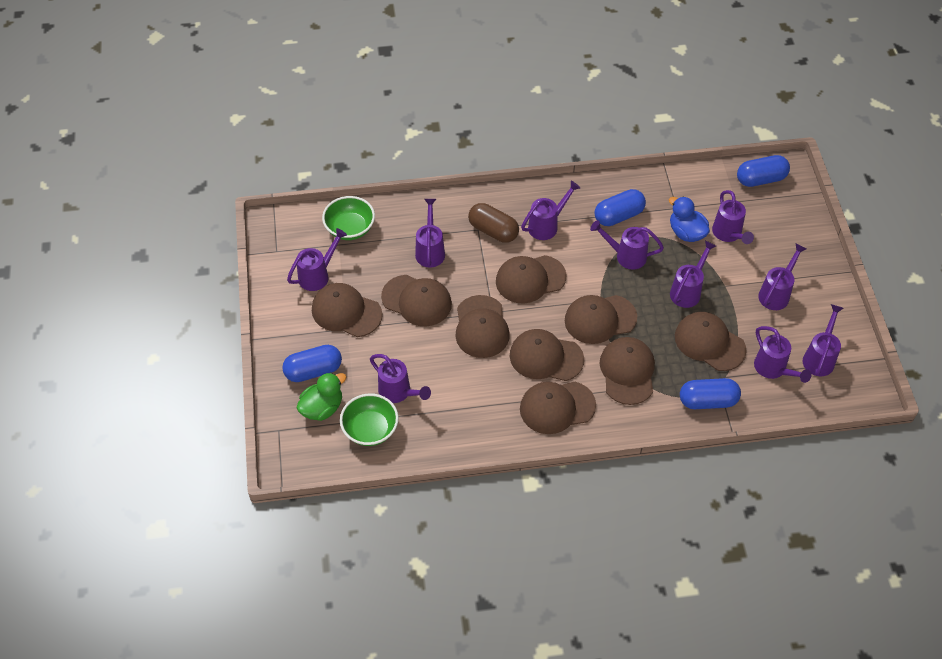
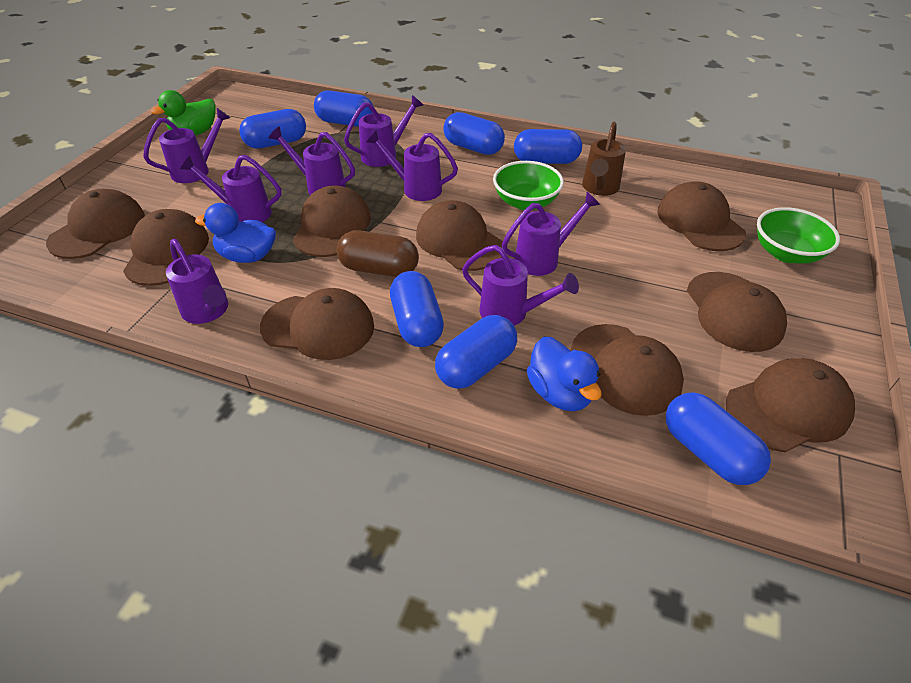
blue capsule: 4 -> 7
blue duck: 1 -> 2
brown watering can: 0 -> 1
purple watering can: 10 -> 8

